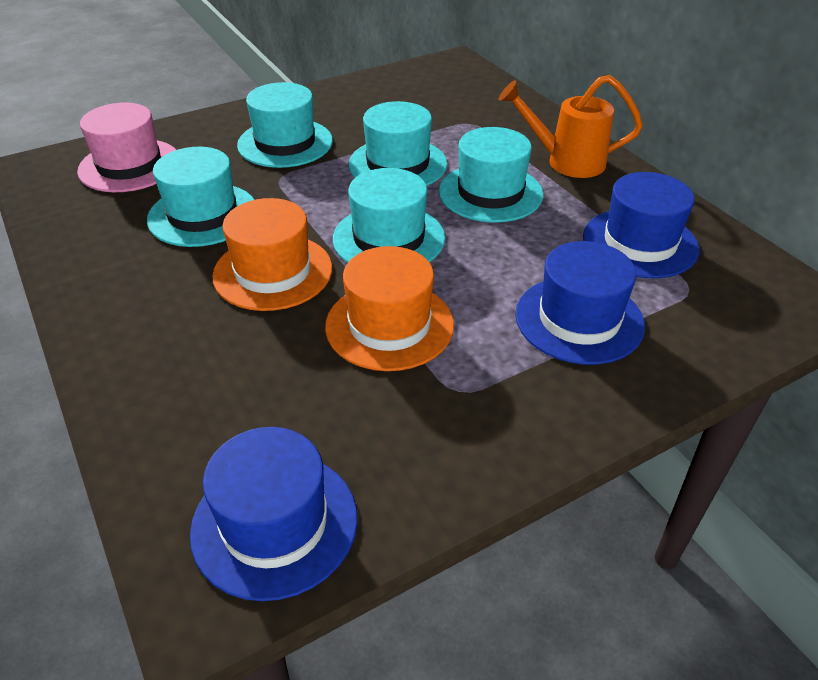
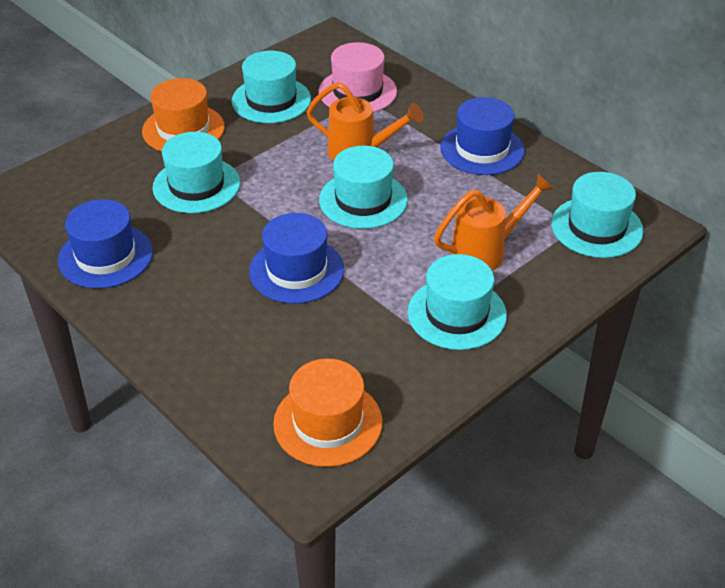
orange watering can: 1 -> 2

